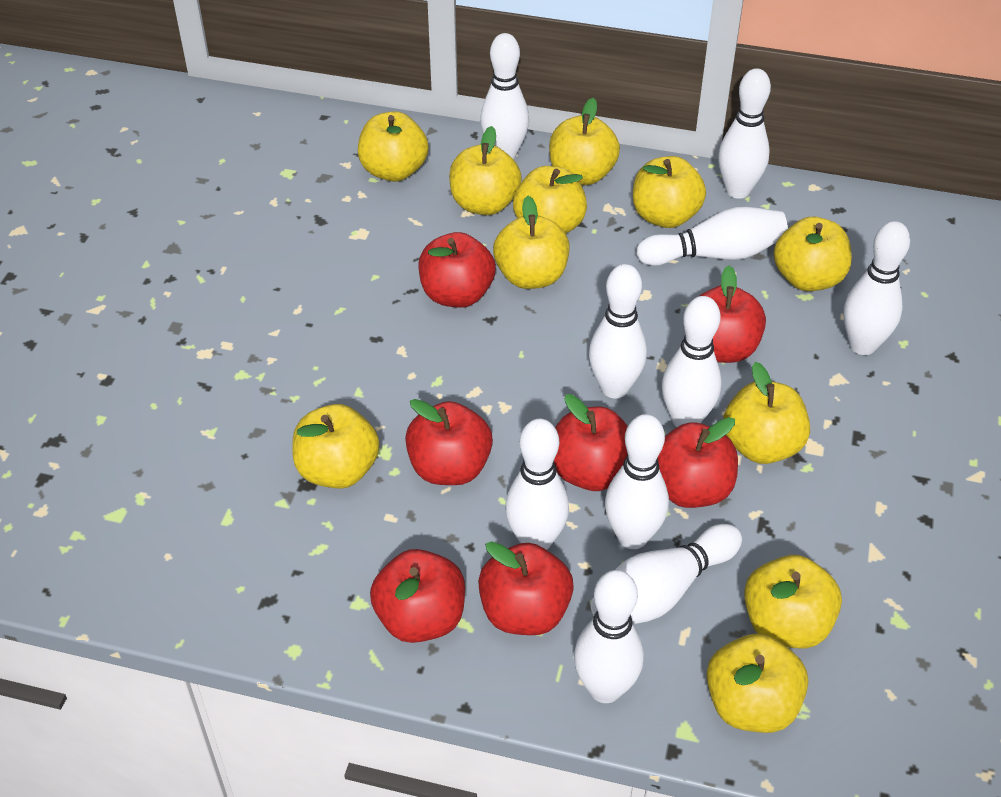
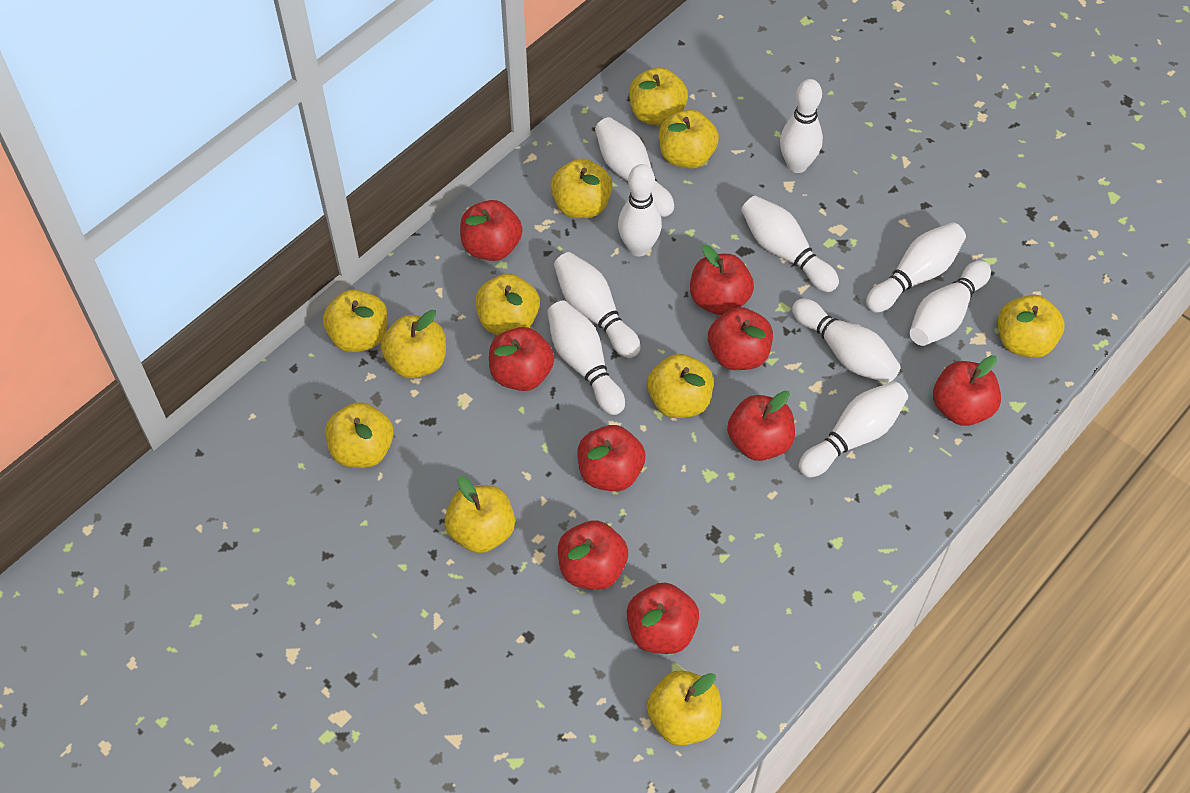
red apple: 7 -> 9

